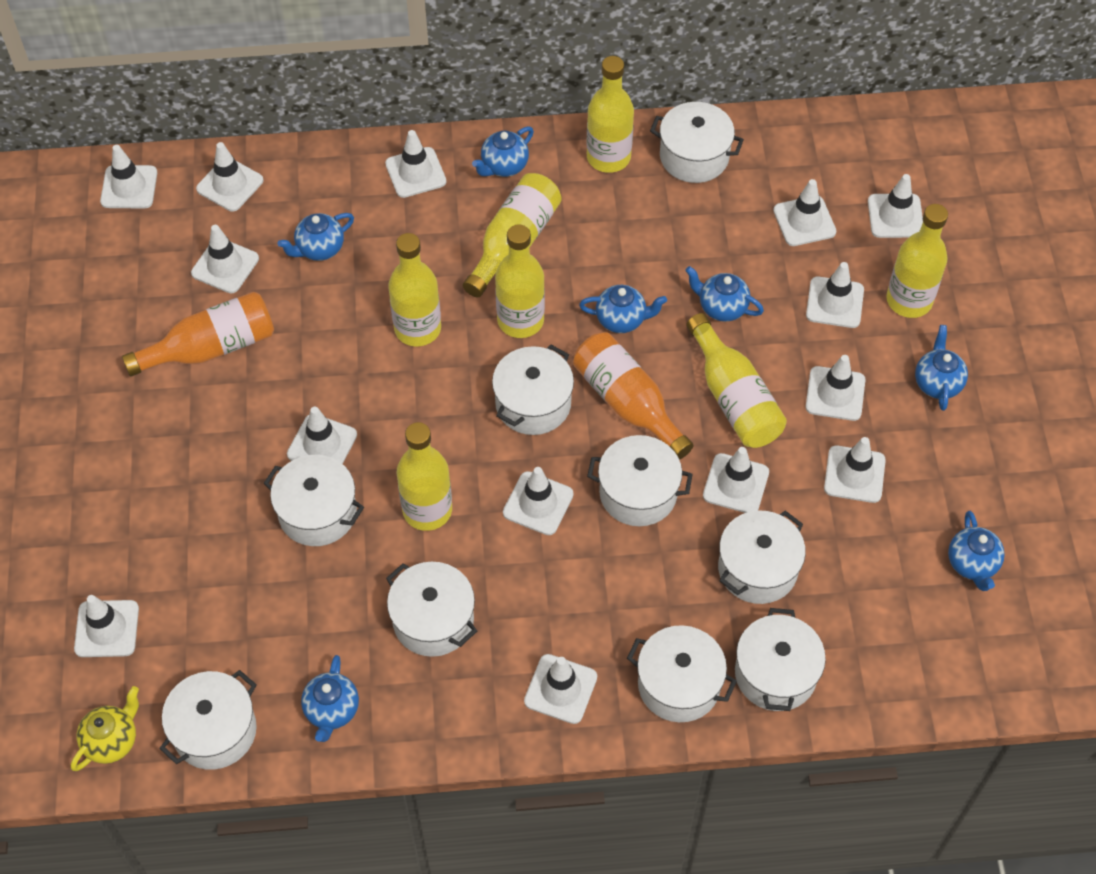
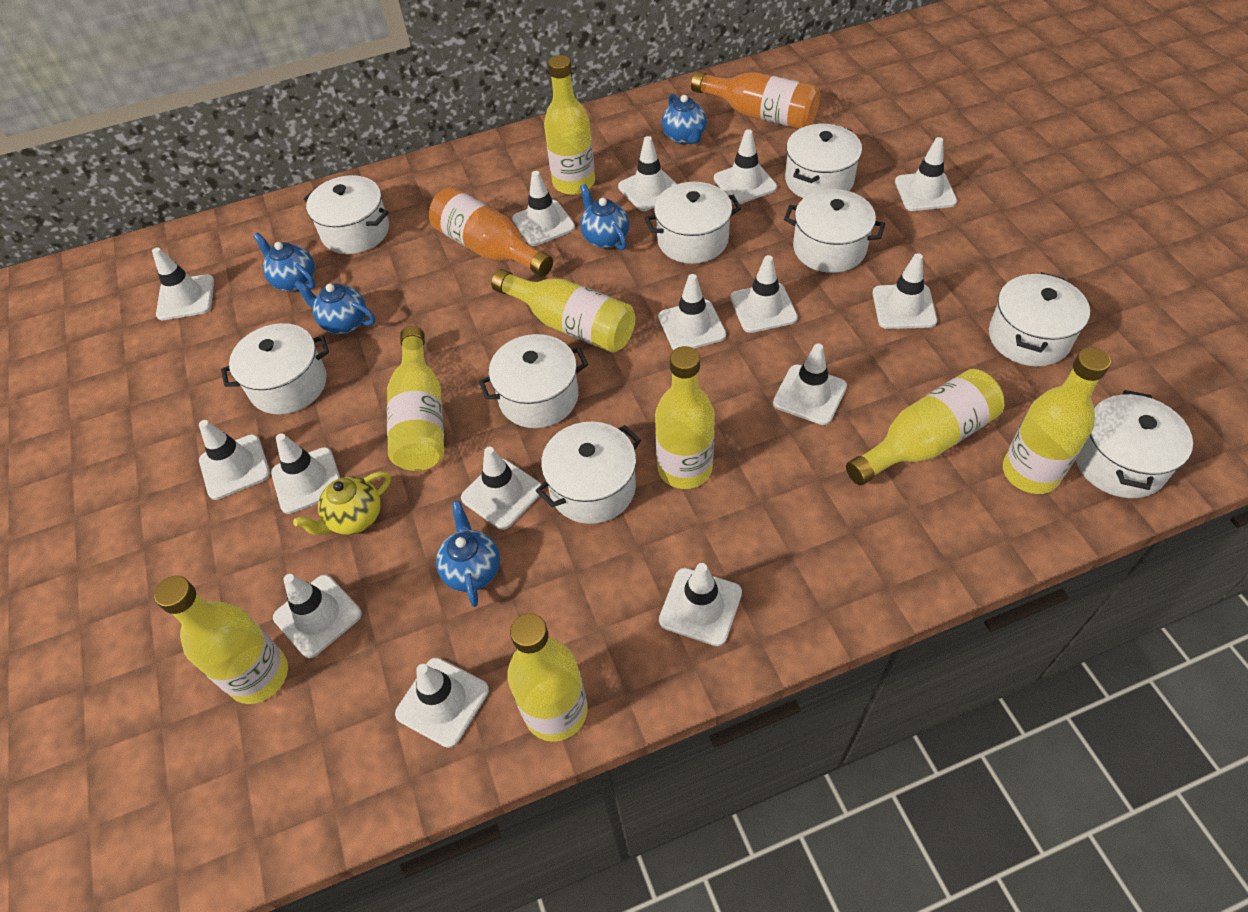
blue teapot: 7 -> 5
white traffic cone: 14 -> 15
yellow bottle: 7 -> 8

